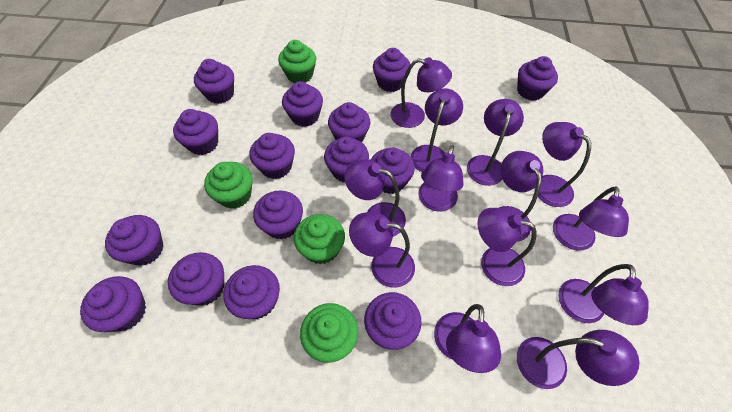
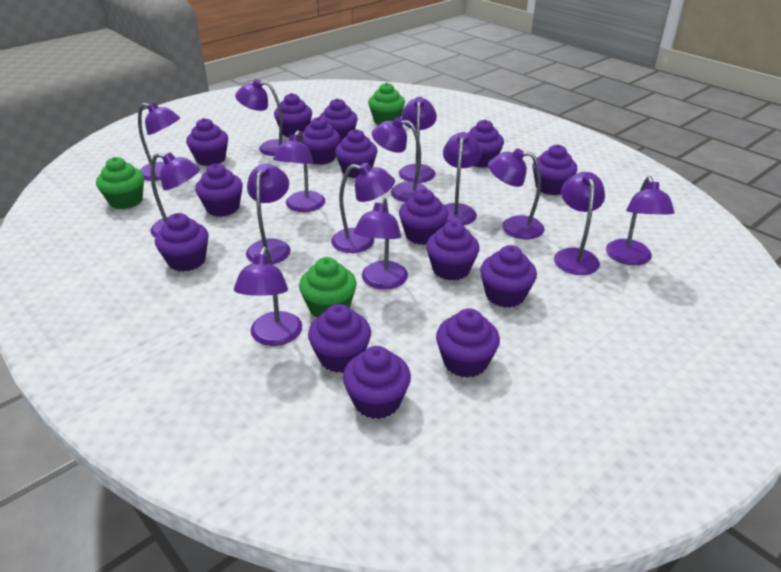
green cupcake: 4 -> 3
purple lamp: 13 -> 14

